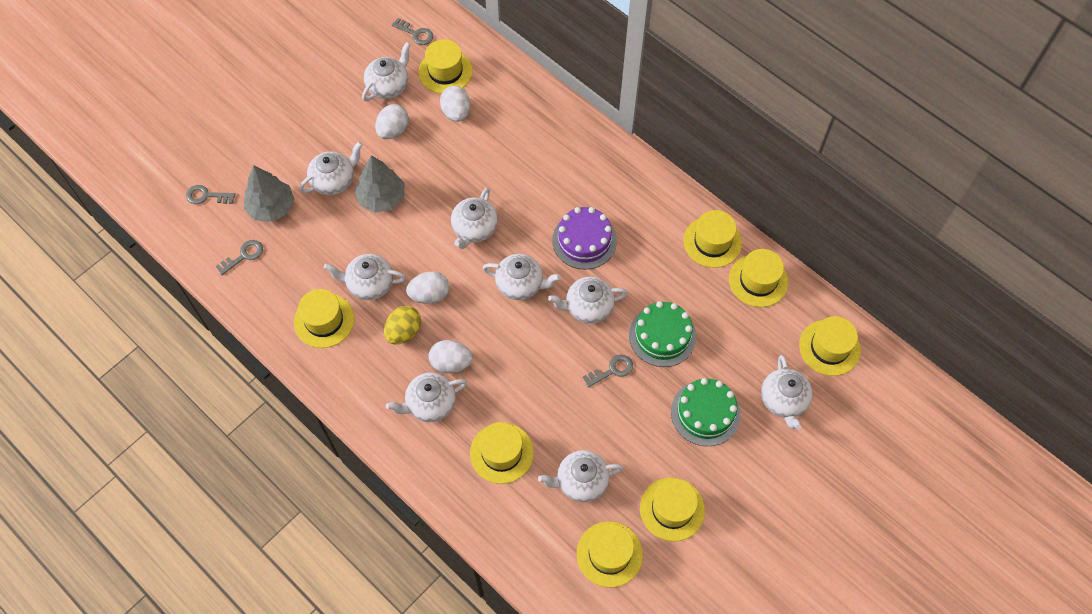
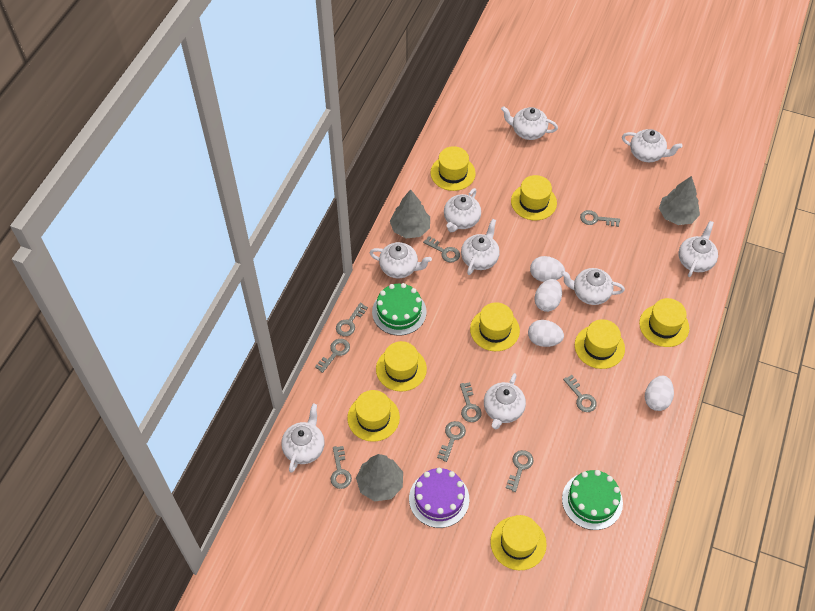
grey key: 4 -> 9
grey tree: 2 -> 3
yellow egg: 1 -> 0

